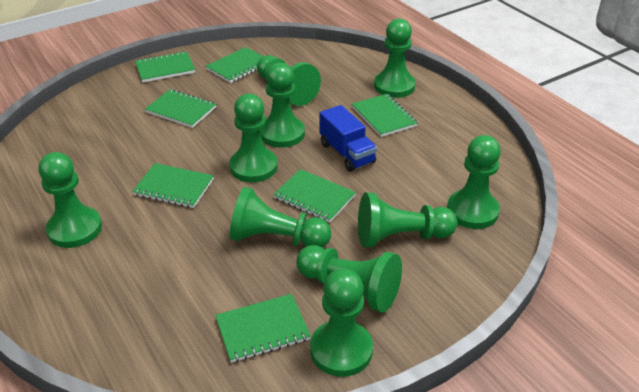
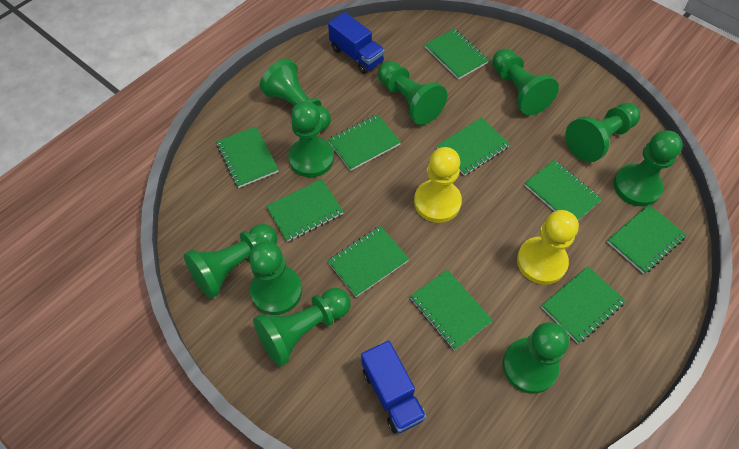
blue truck: 1 -> 2
green notebook: 7 -> 10
yellow pawn: 0 -> 2

